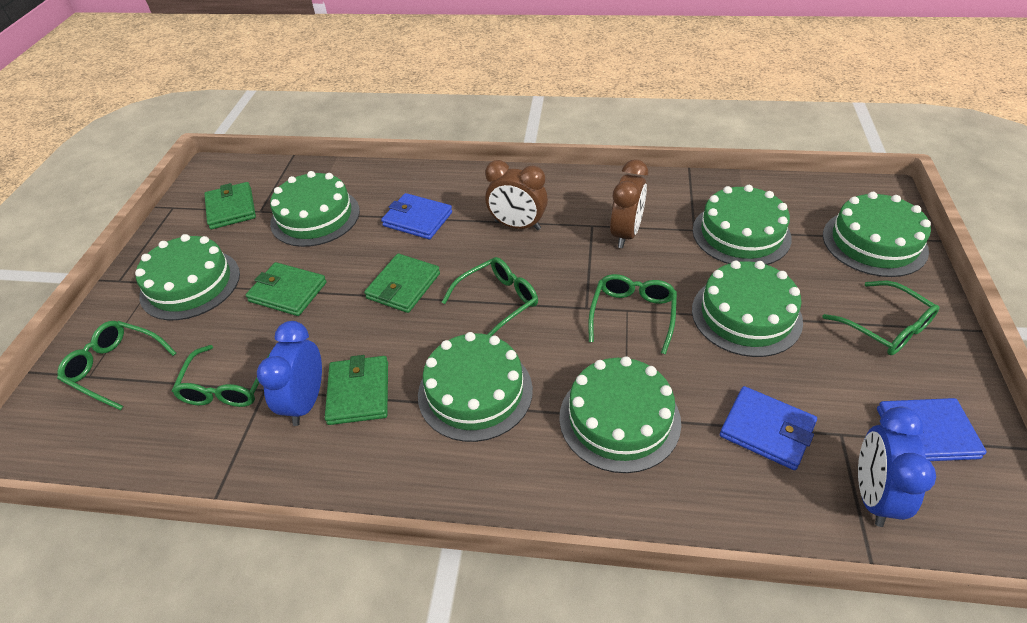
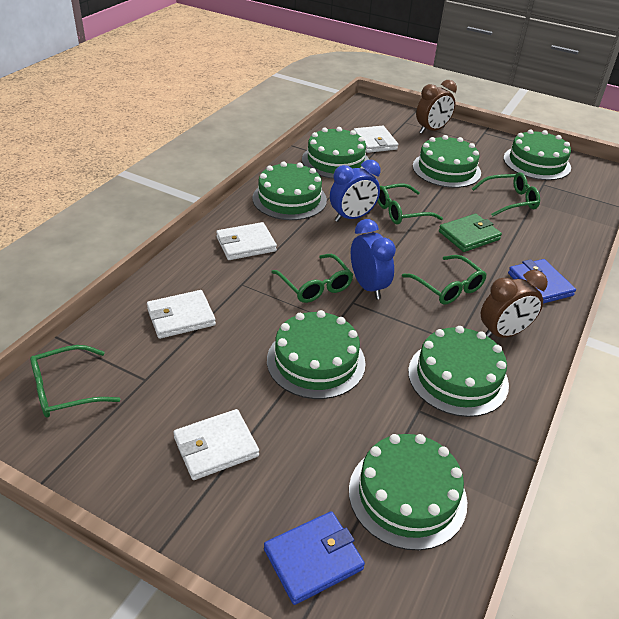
blue wallet: 3 -> 2
green wallet: 4 -> 1
white wallet: 0 -> 4

